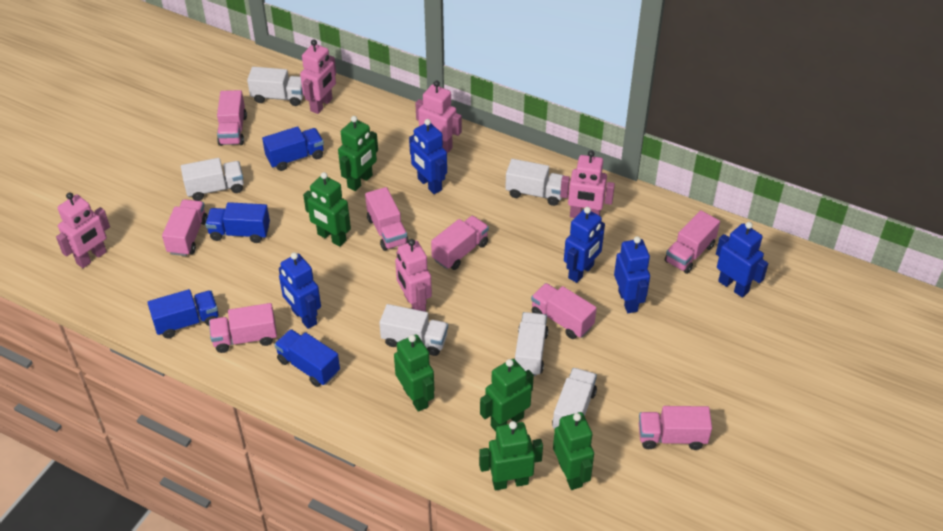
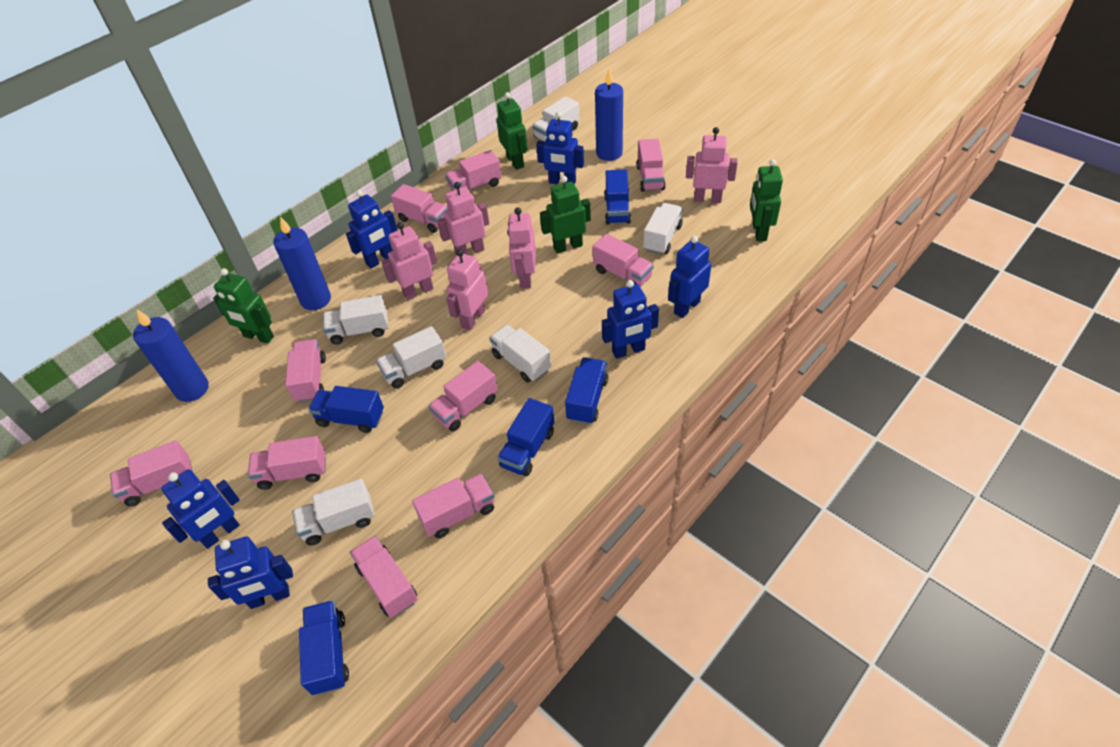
blue candle: 0 -> 3
blue robot: 5 -> 6
blue truck: 4 -> 5
green robot: 6 -> 4
pink truck: 8 -> 10

